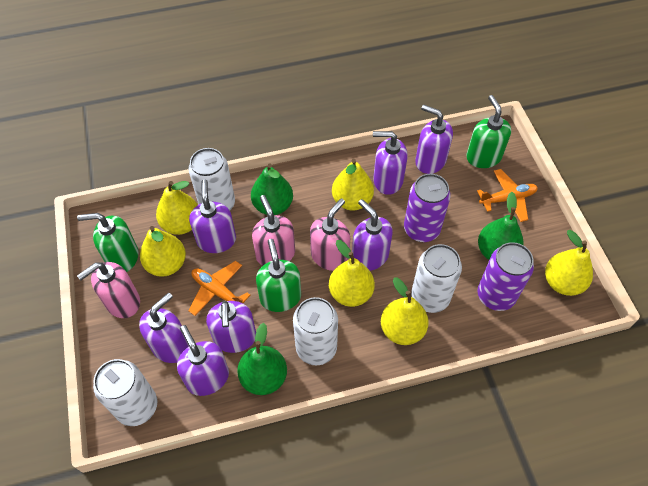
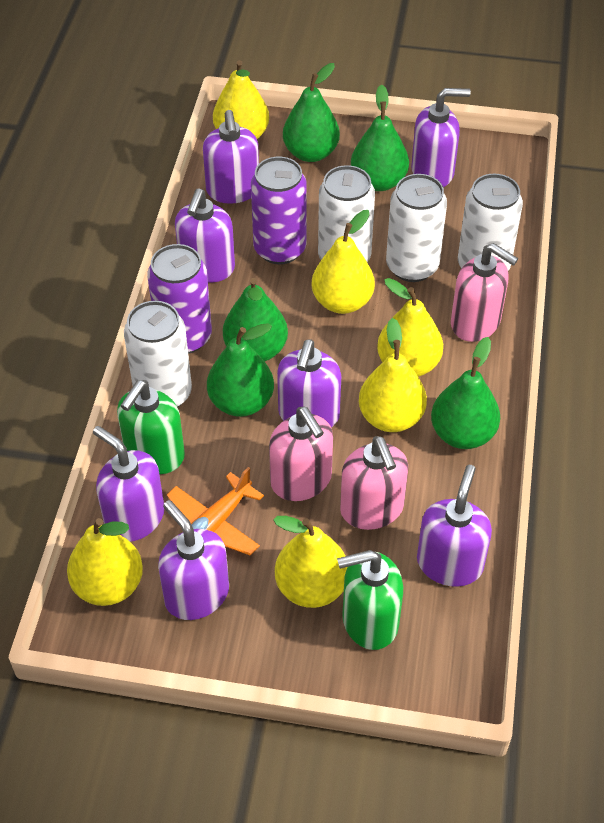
green pear: 3 -> 5
green soap dispenser: 3 -> 2
orange plane: 2 -> 1

